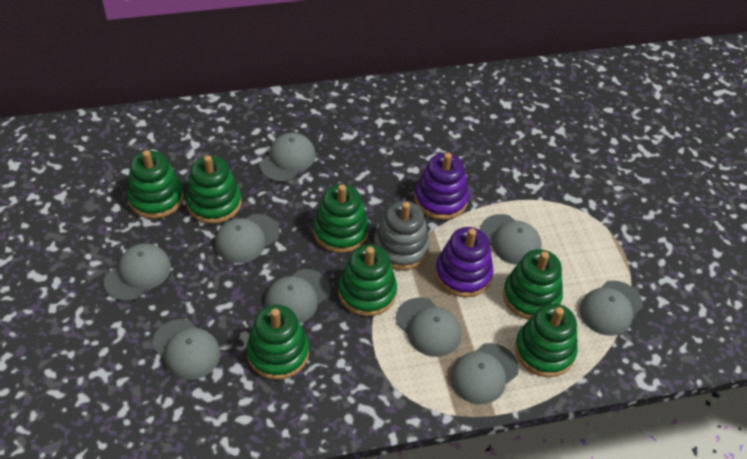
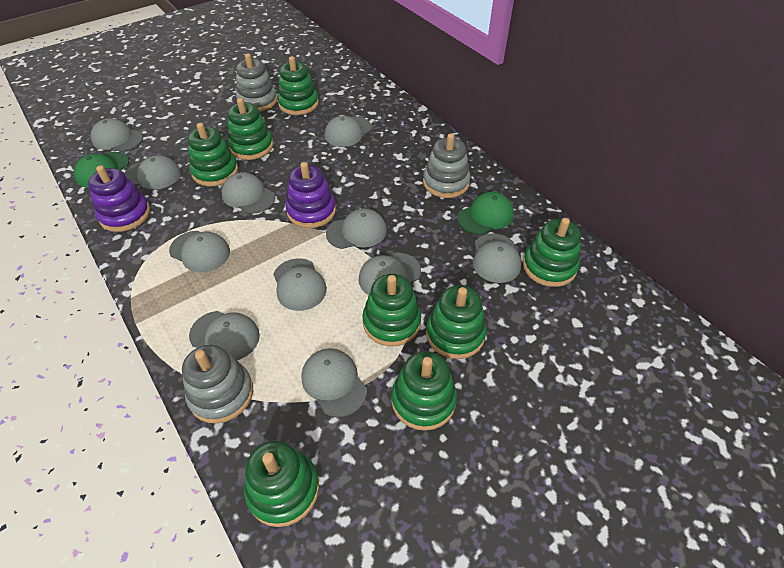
green cap: 0 -> 2
green stacking toy: 7 -> 8
grey cap: 9 -> 11
grey stacking toy: 1 -> 3

